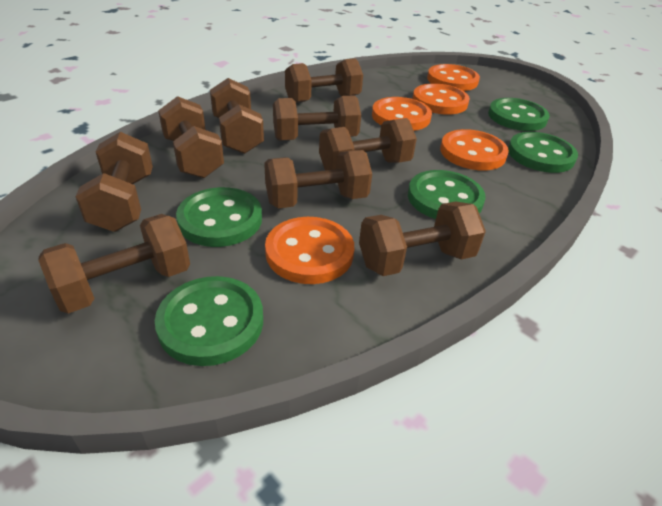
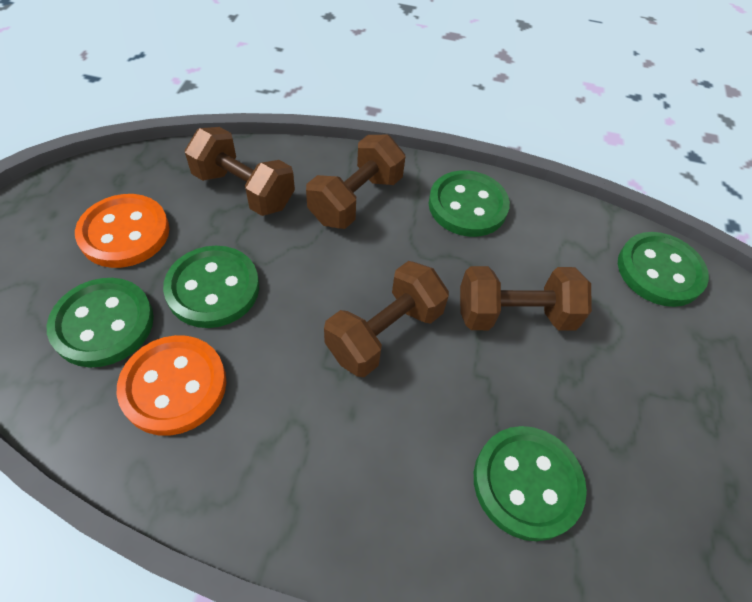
brown dumbbell: 9 -> 4
orange button: 5 -> 2

